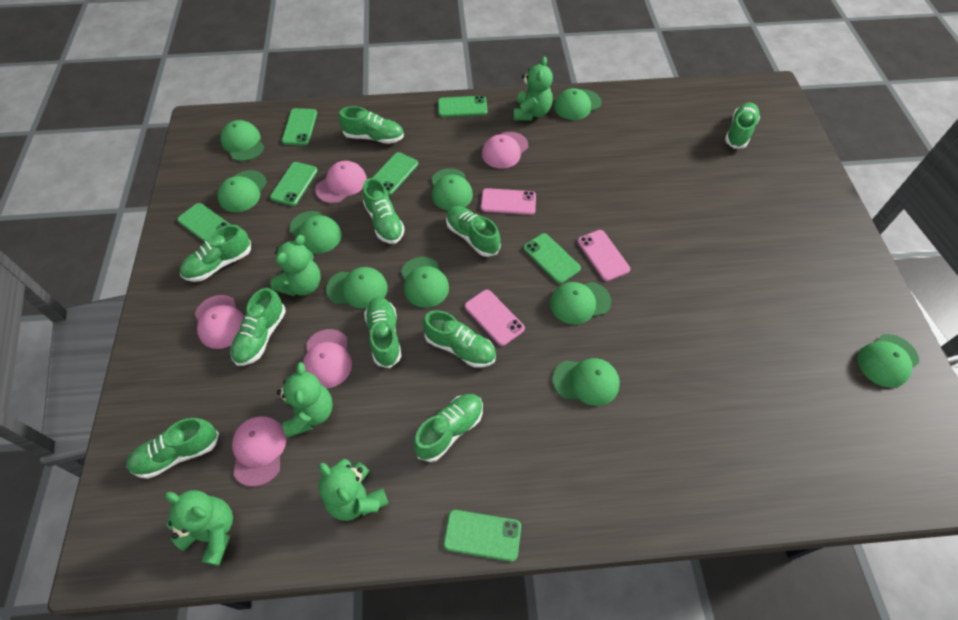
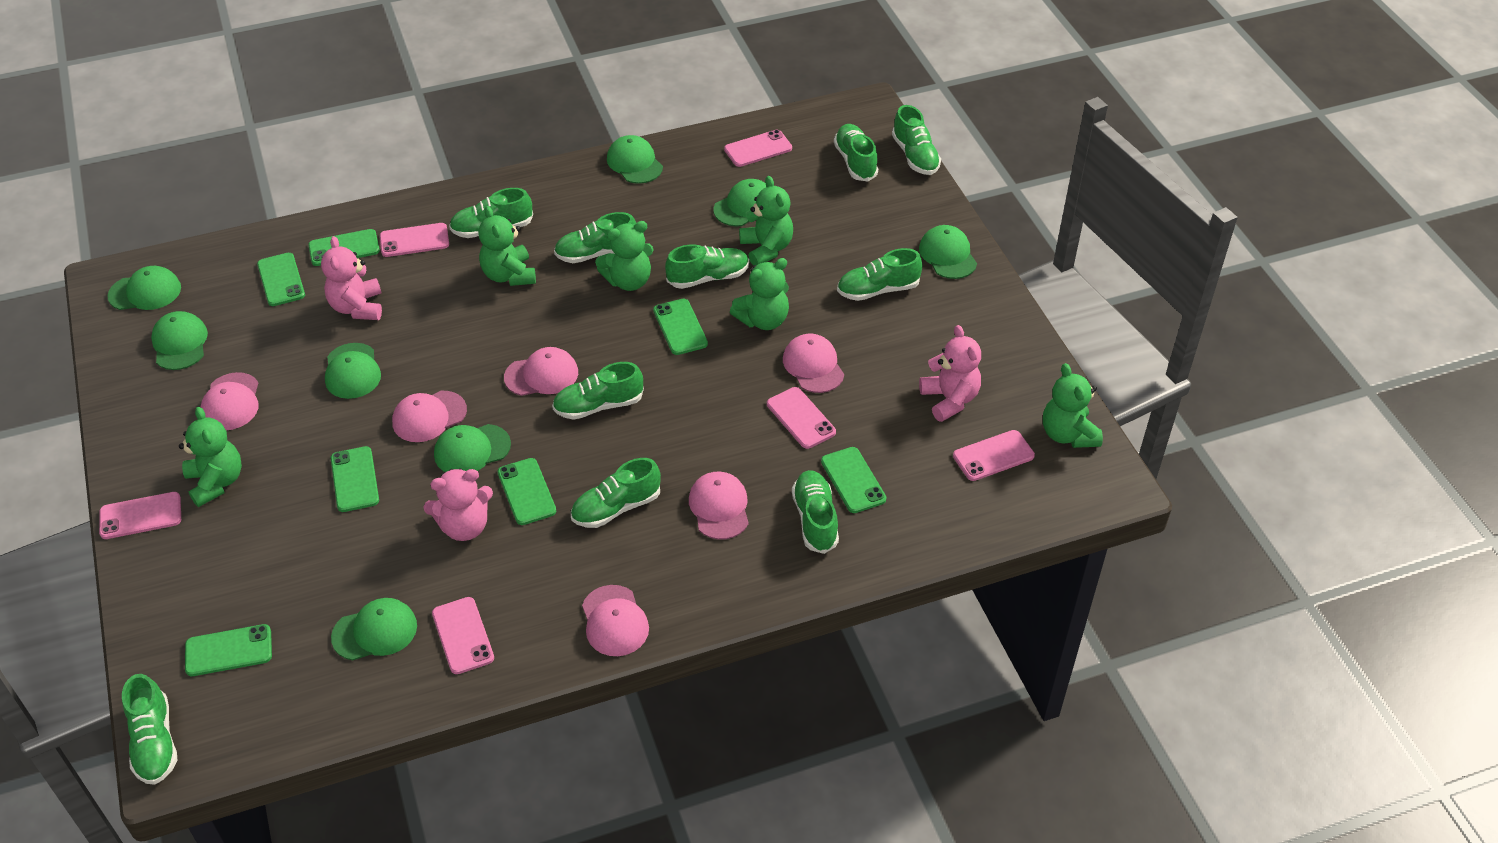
green cap: 10 -> 8
green teddy bear: 5 -> 6
pink cap: 5 -> 6
pink phone: 3 -> 6
pink teddy bear: 0 -> 3

